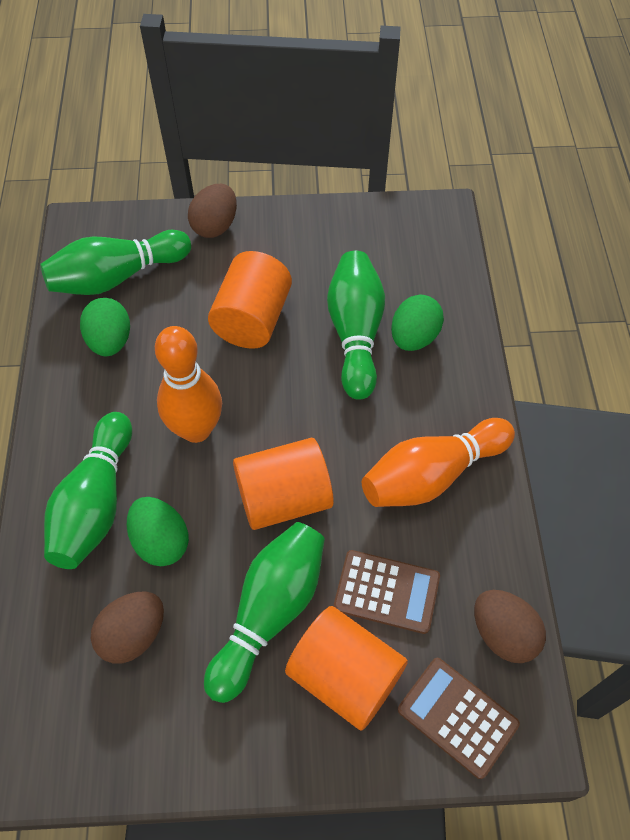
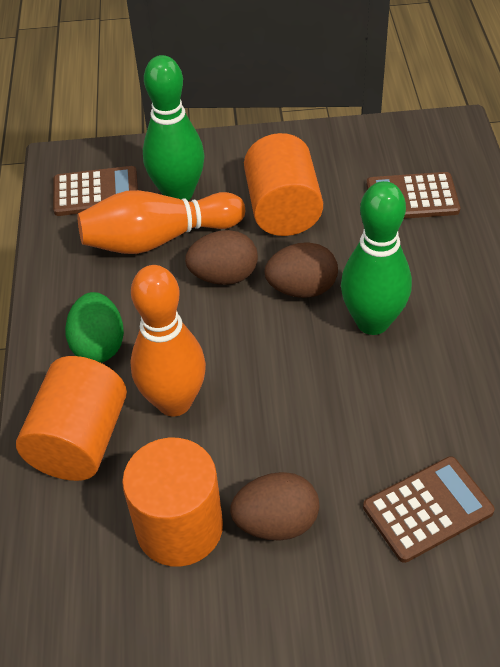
brown calculator: 2 -> 3
green bowling pin: 4 -> 2
green egg: 3 -> 1

